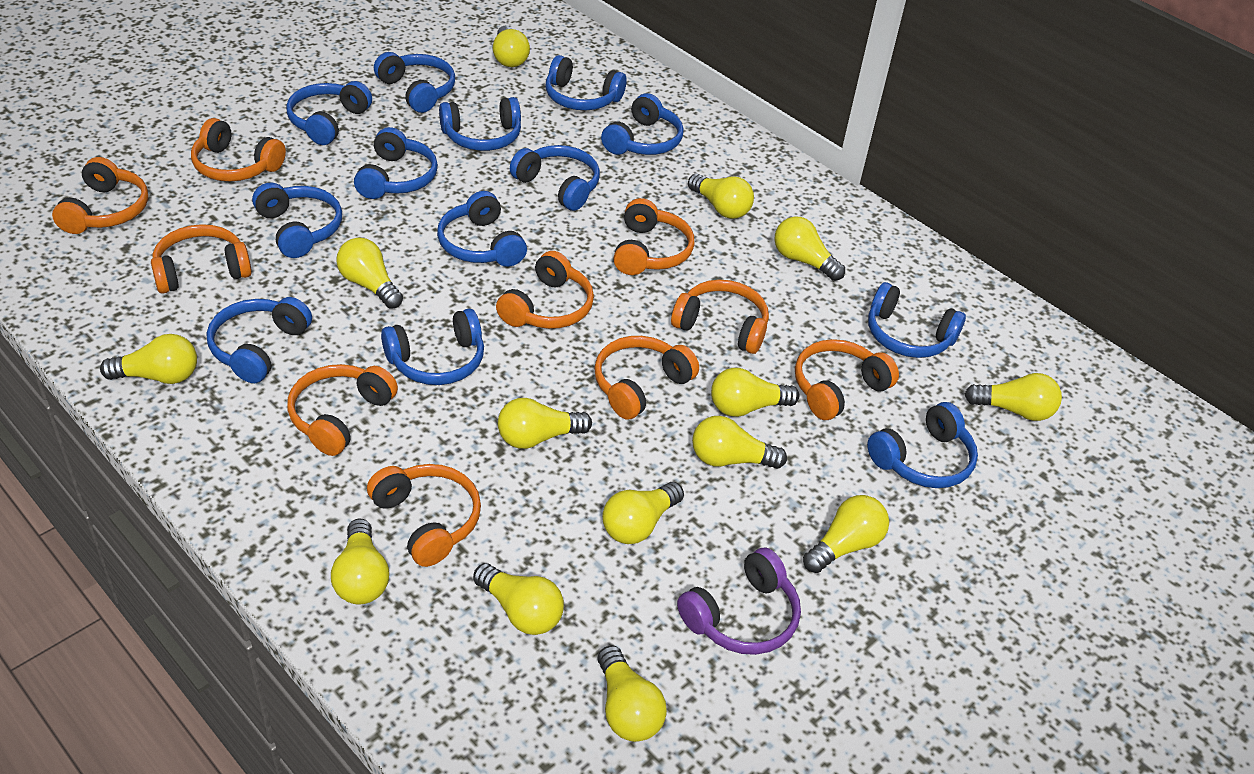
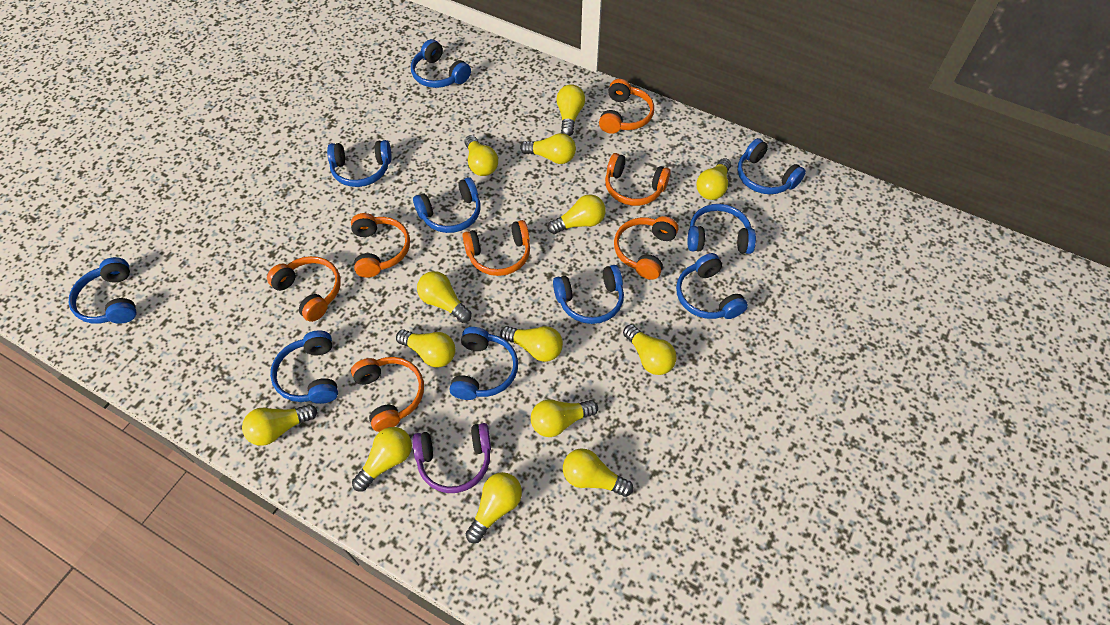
blue headphones: 13 -> 10
orange headphones: 10 -> 7

